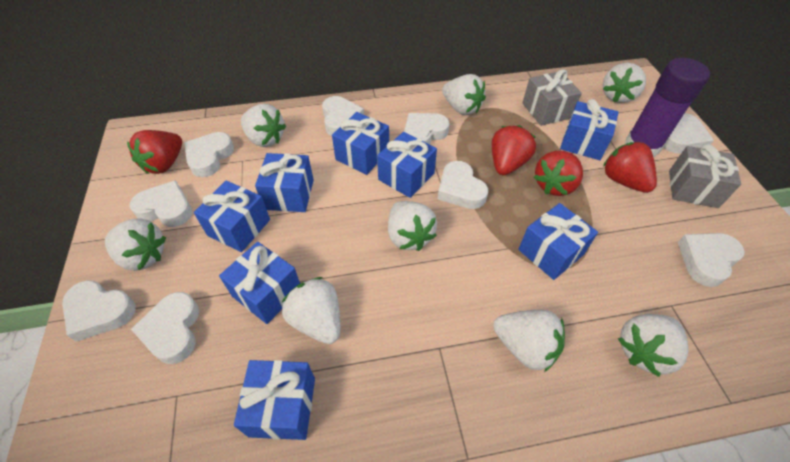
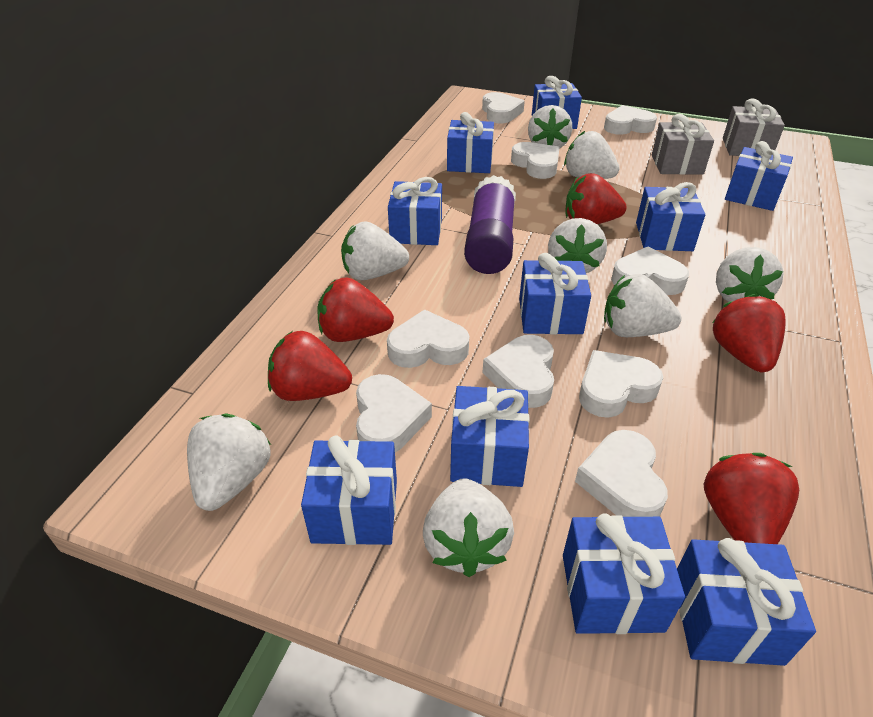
blue gift: 8 -> 10
red strawberry: 4 -> 5

